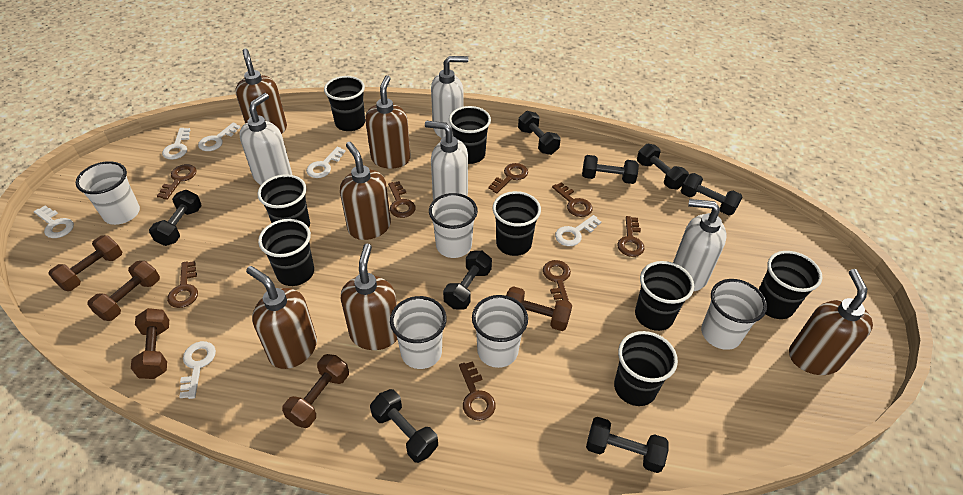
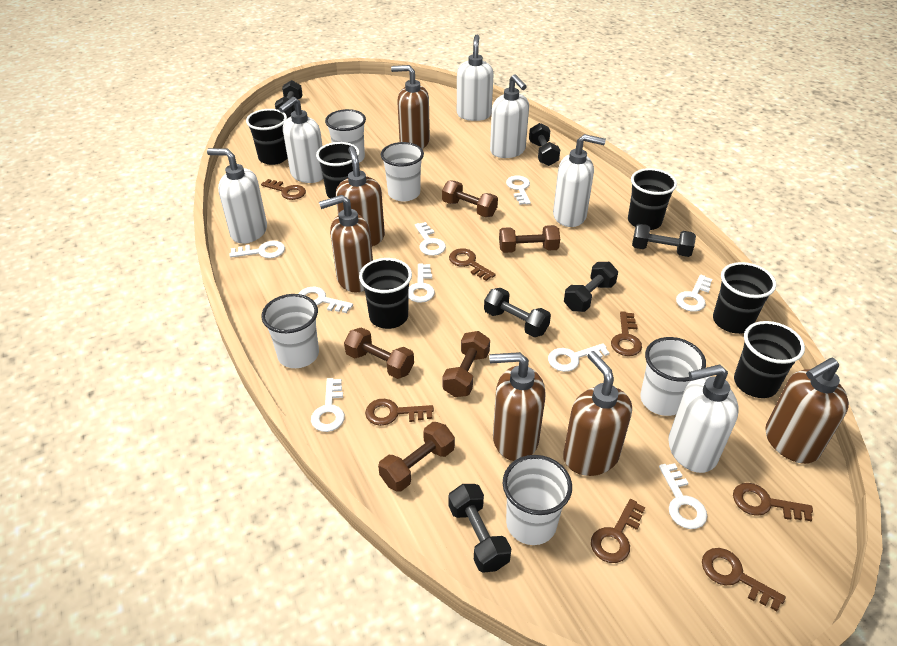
black cup: 8 -> 6
black dumbbell: 8 -> 6
brown key: 8 -> 7
white key: 6 -> 9
white soap dispenser: 4 -> 6

